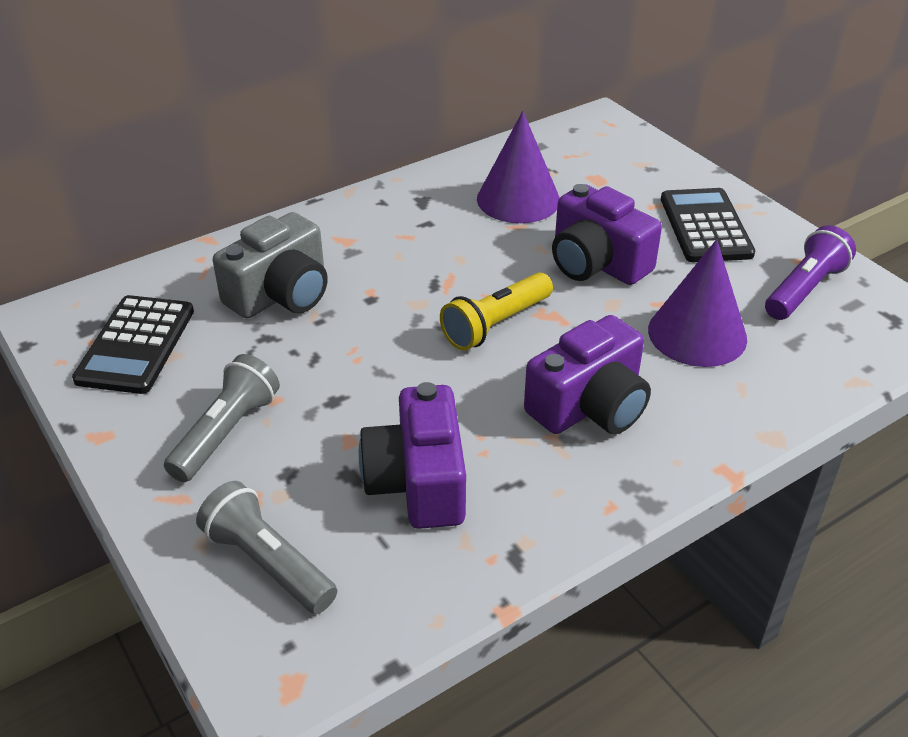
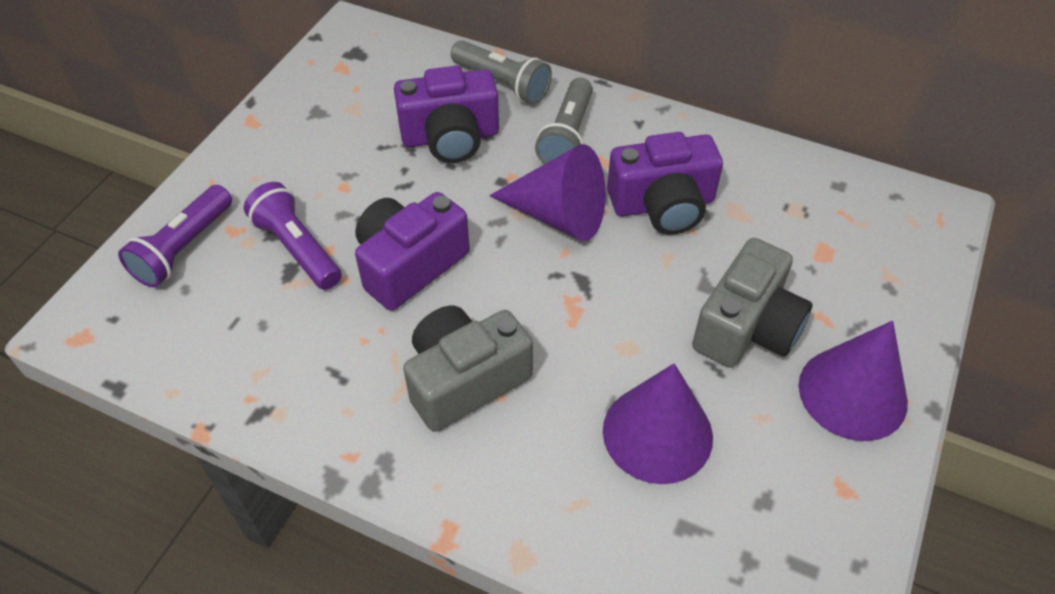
black calculator: 2 -> 0
grey camera: 1 -> 2
purple cone: 2 -> 3
purple flashlight: 1 -> 2
yellow flashlight: 1 -> 0

